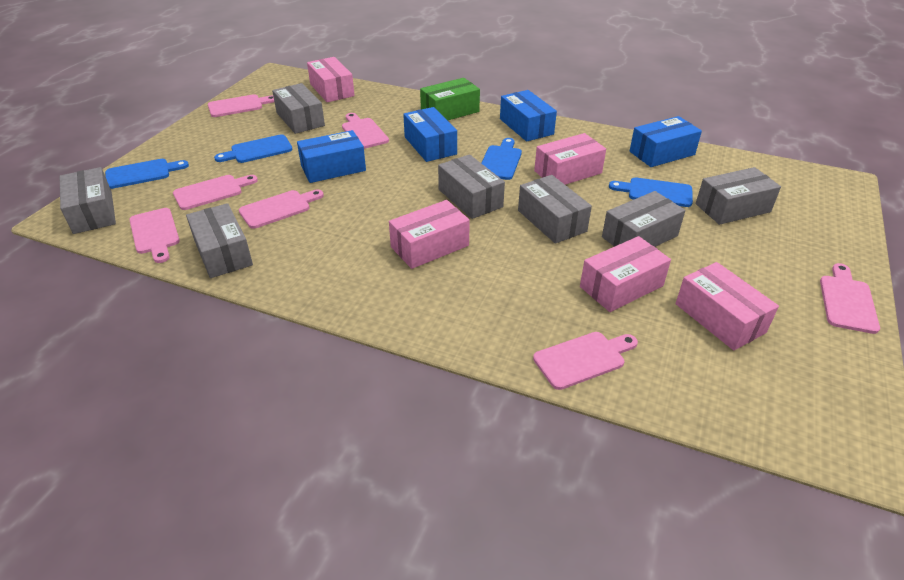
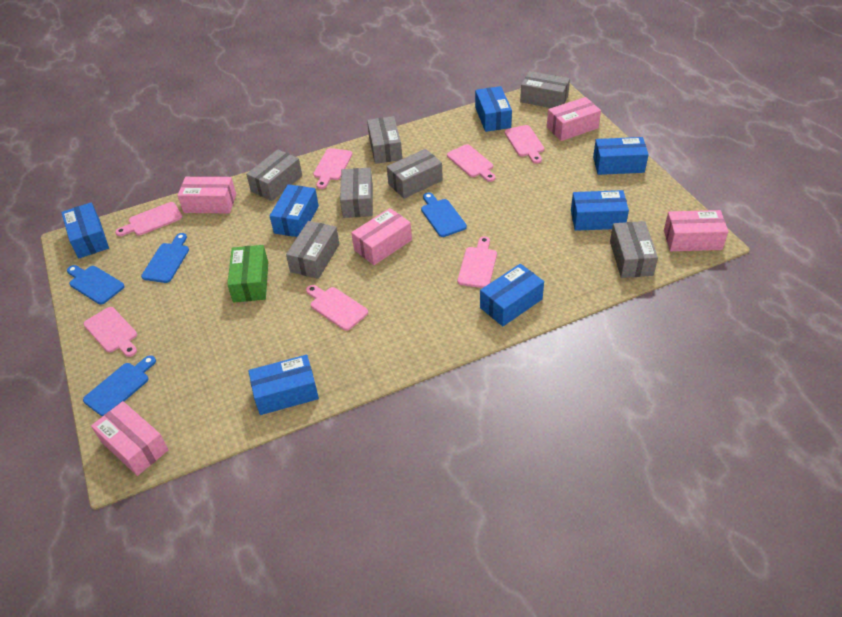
blue box: 4 -> 7

